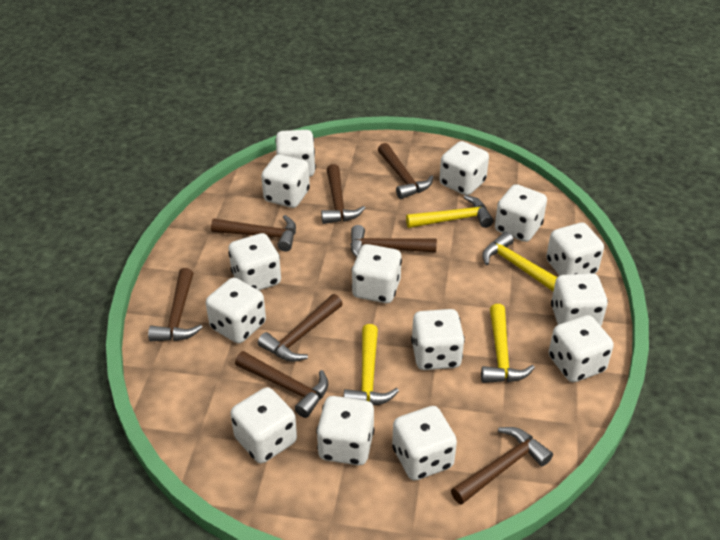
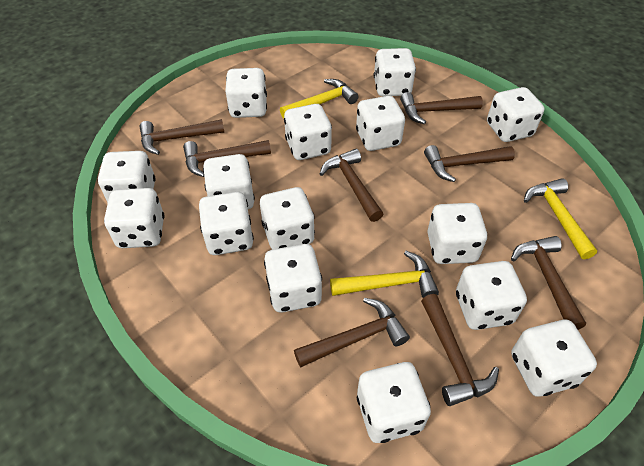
white dice: 14 -> 15
yellow hammer: 4 -> 3

